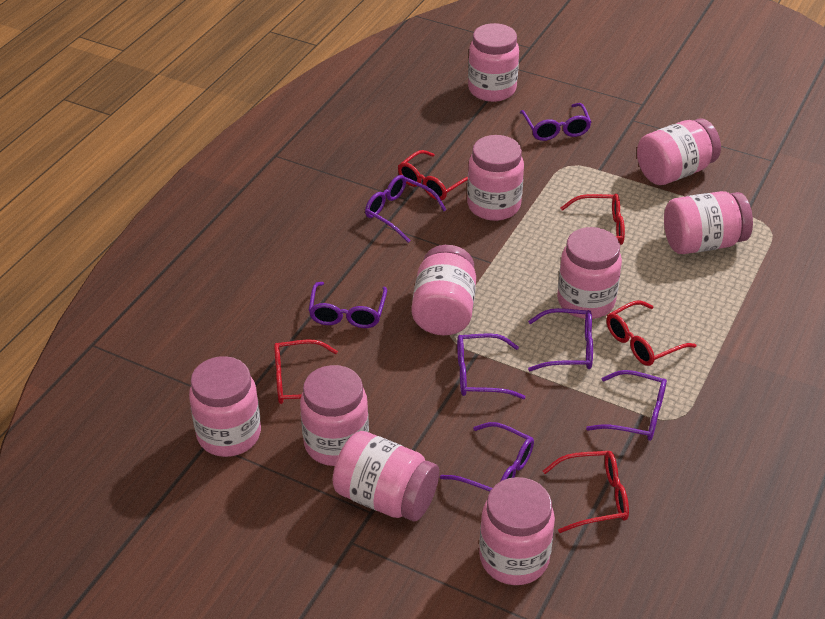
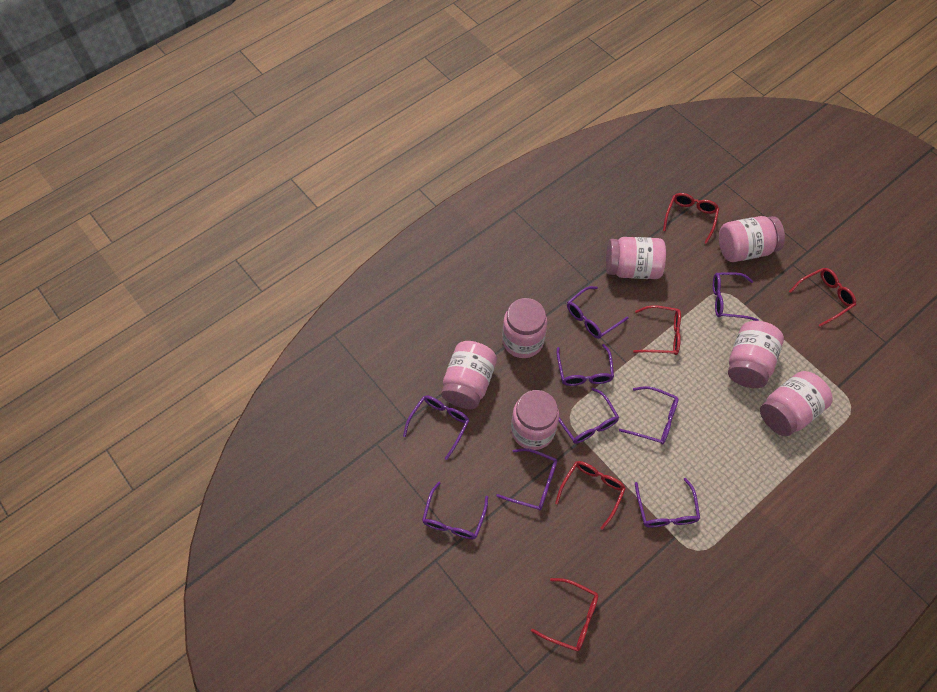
pink jar: 10 -> 7
purple glasses: 7 -> 9

